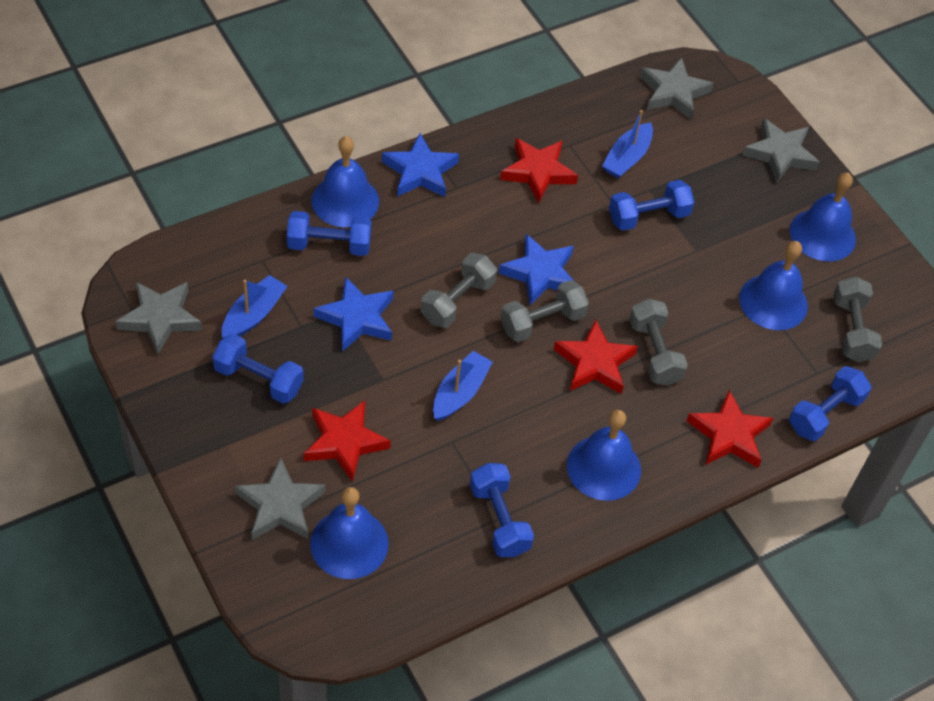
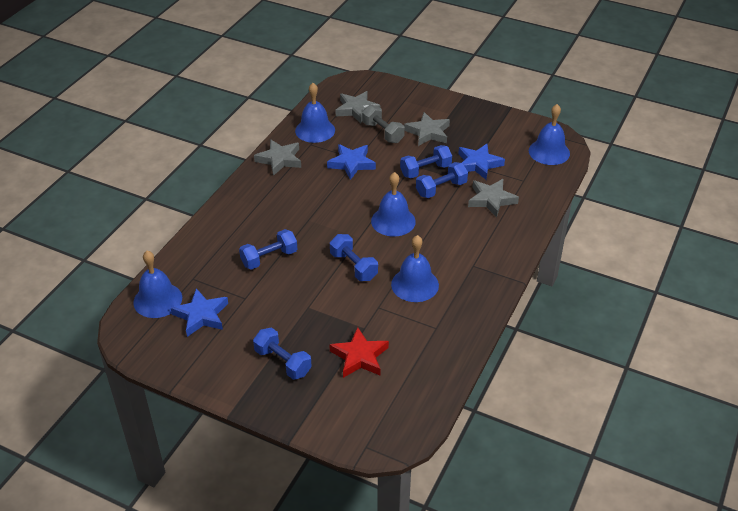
blue boat: 3 -> 0
grey dumbbell: 4 -> 1
red star: 4 -> 1

